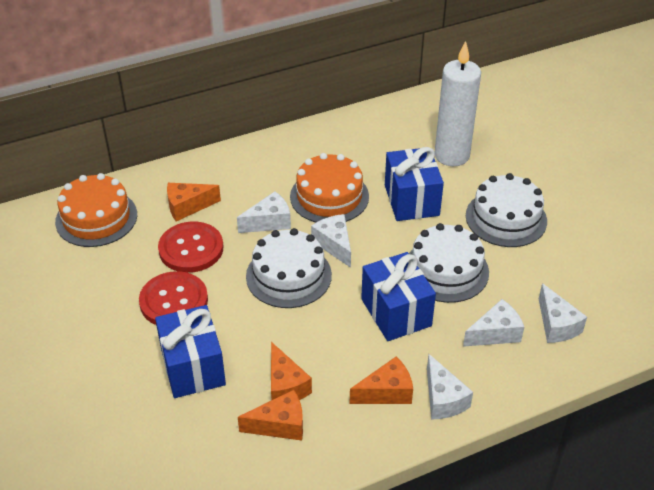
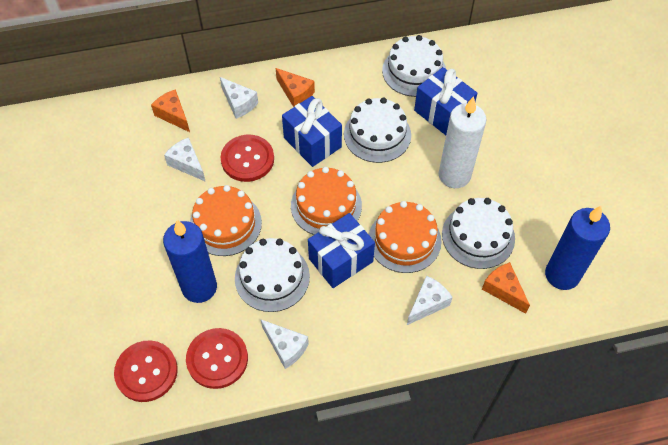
blue candle: 0 -> 2
orange cake: 2 -> 3
orange cheese: 4 -> 3
red button: 2 -> 3
white cake: 3 -> 4
white cheese: 5 -> 4

